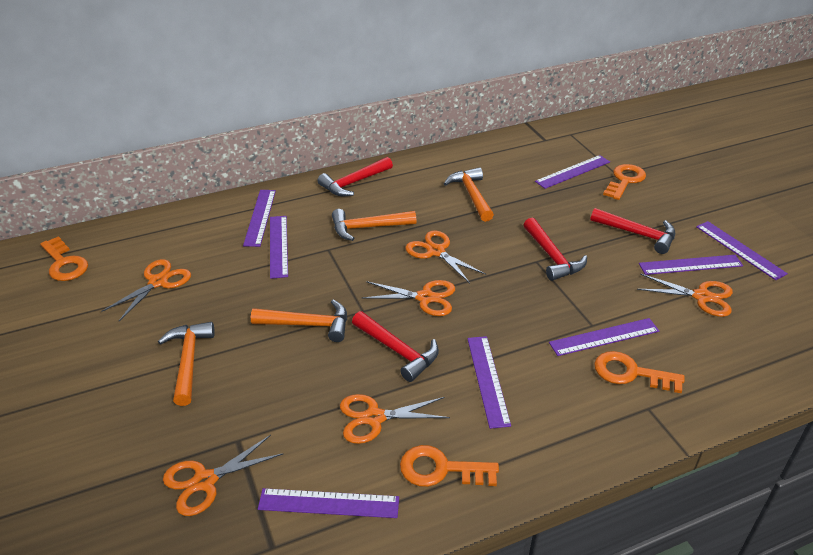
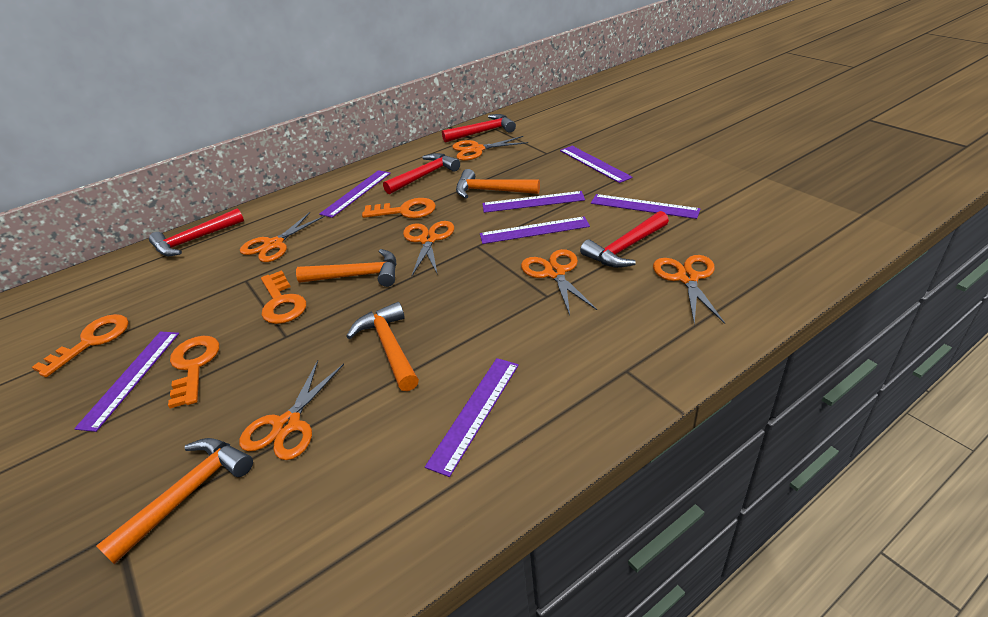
purple ruler: 8 -> 7

